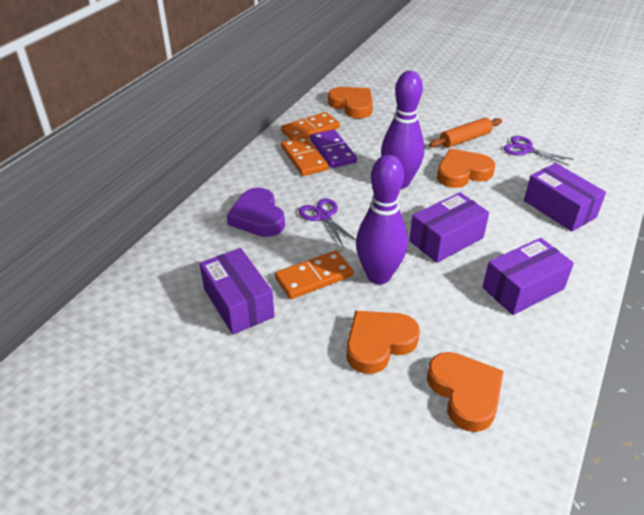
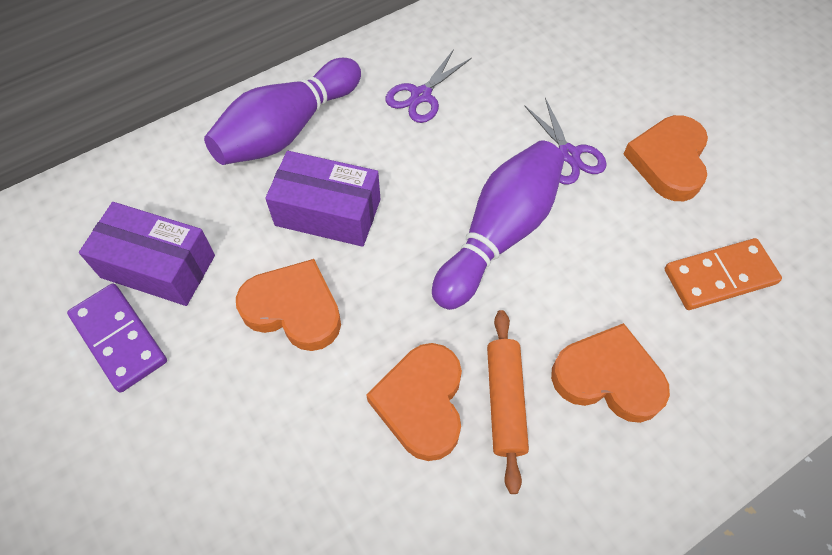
orange domino: 3 -> 1
purple box: 4 -> 2
purple heart: 1 -> 0

